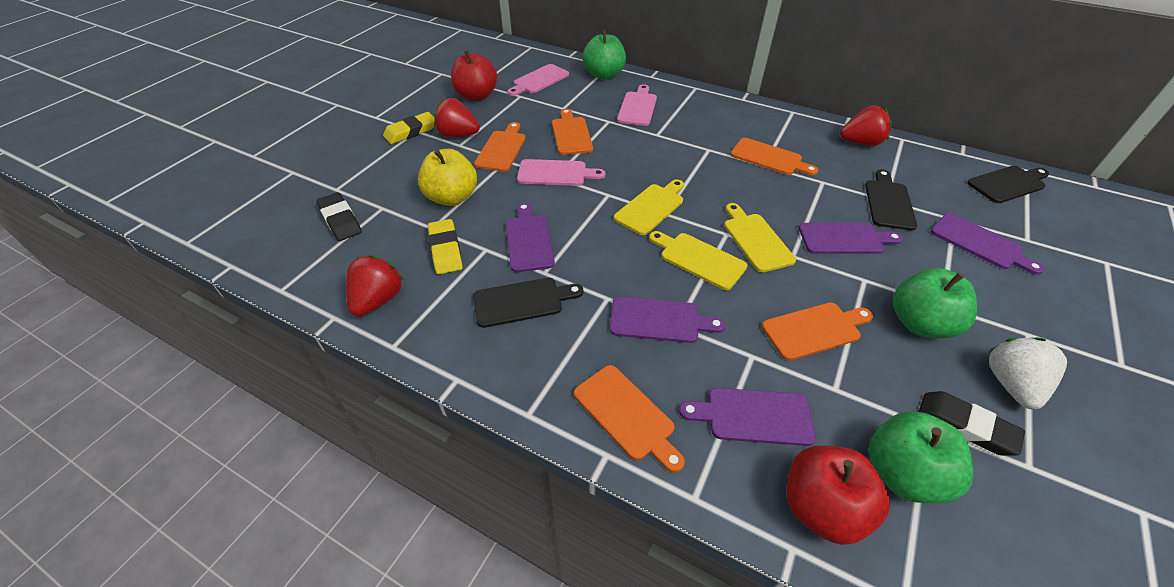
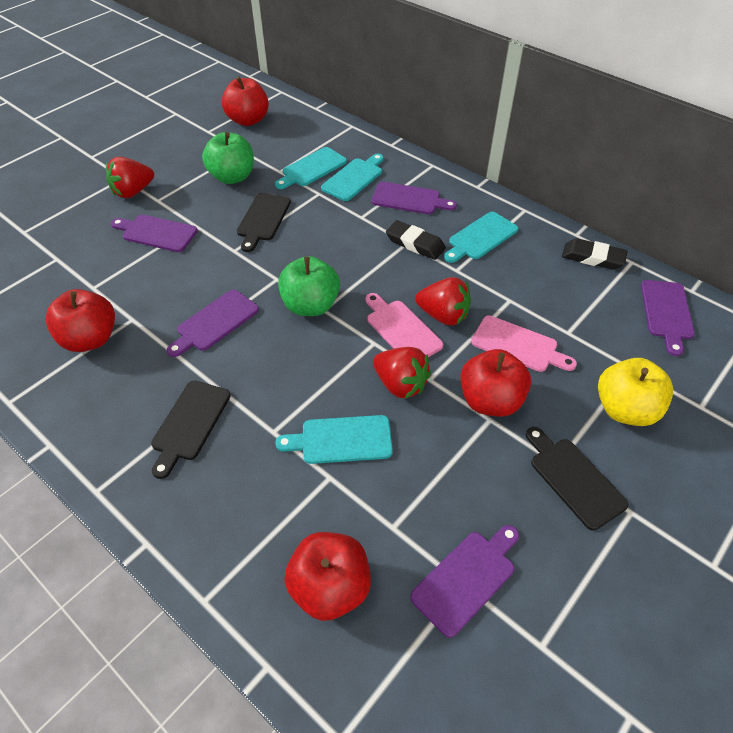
green apple: 3 -> 2
orange cutting board: 5 -> 0
pink cutting board: 3 -> 2
red apple: 2 -> 4
turquoise cutting board: 0 -> 4
white strawberry: 1 -> 0
yellow cutting board: 3 -> 0
yellow eraser: 2 -> 0

